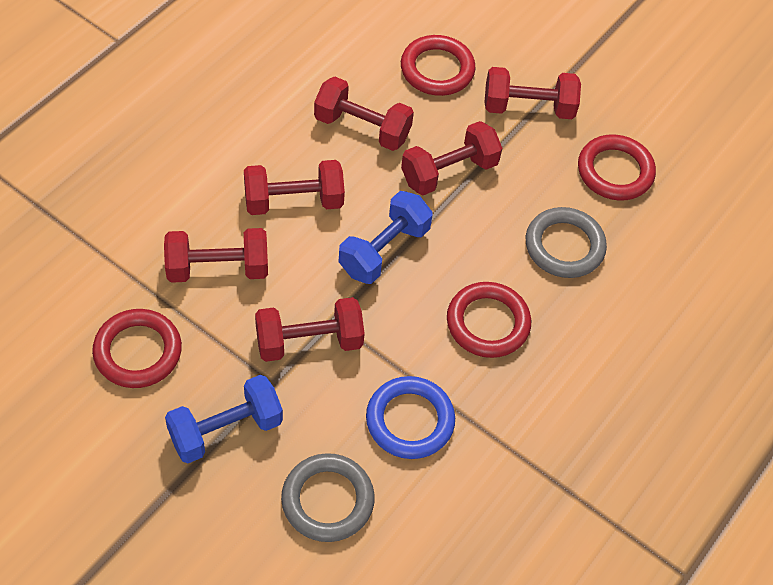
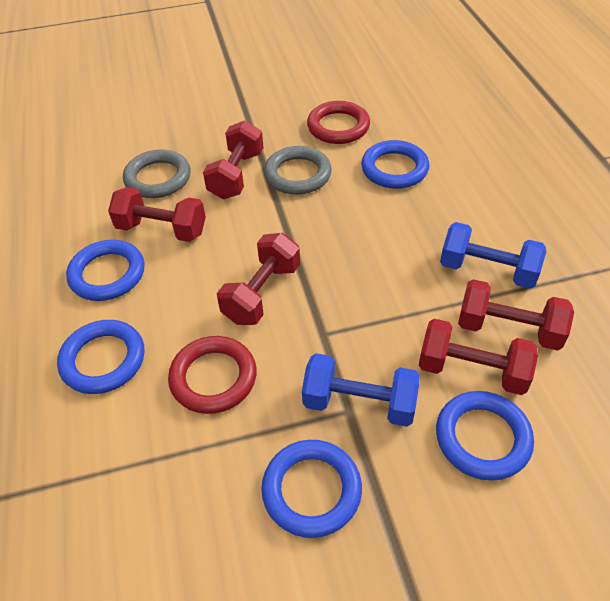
blue ring: 1 -> 5
red dumbbell: 6 -> 5
red ring: 4 -> 2

